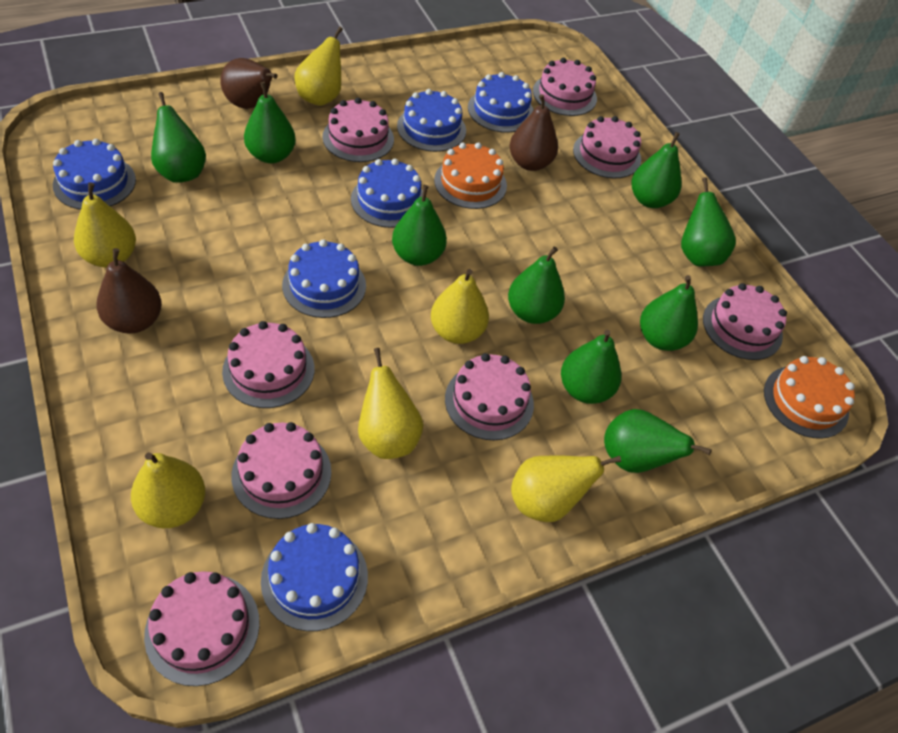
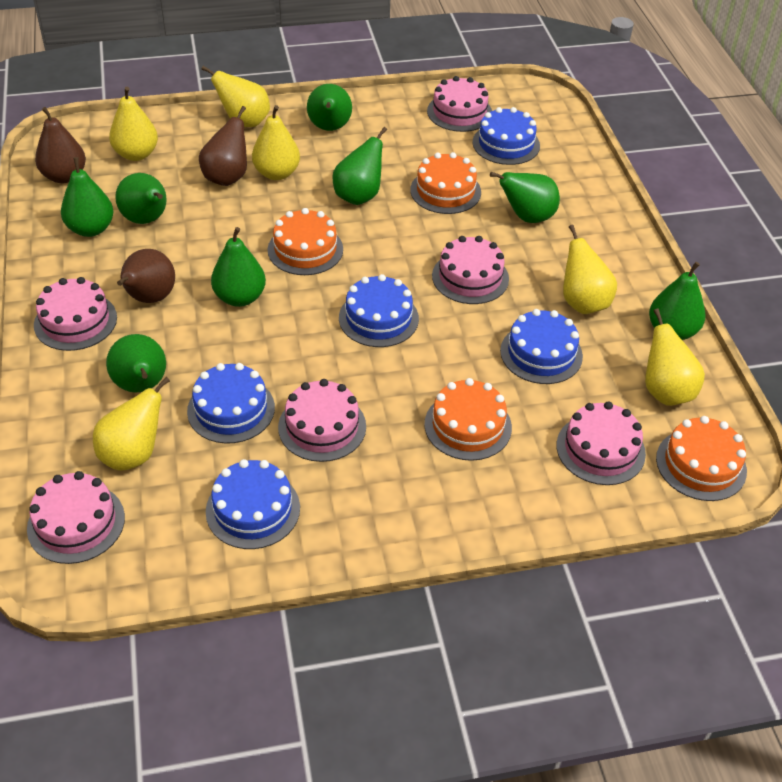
blue cake: 6 -> 5
green pear: 9 -> 8
orange cake: 2 -> 4
pink cake: 8 -> 6

